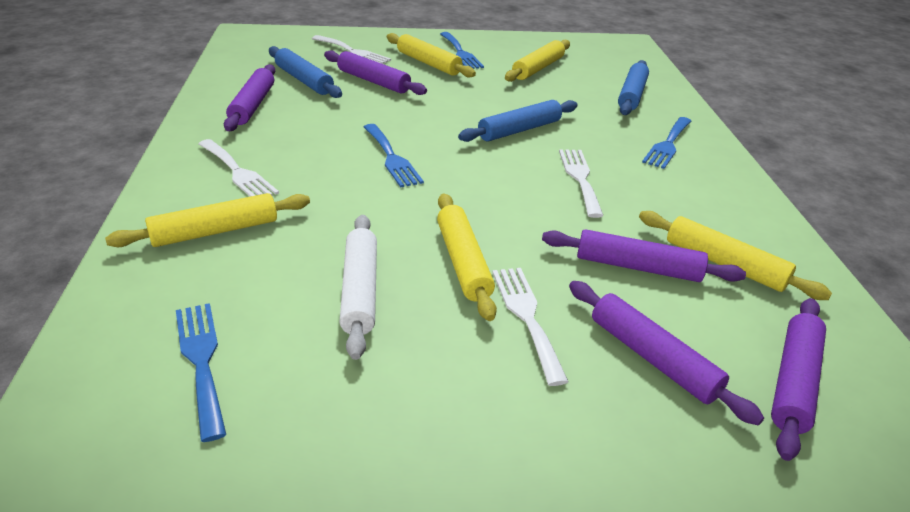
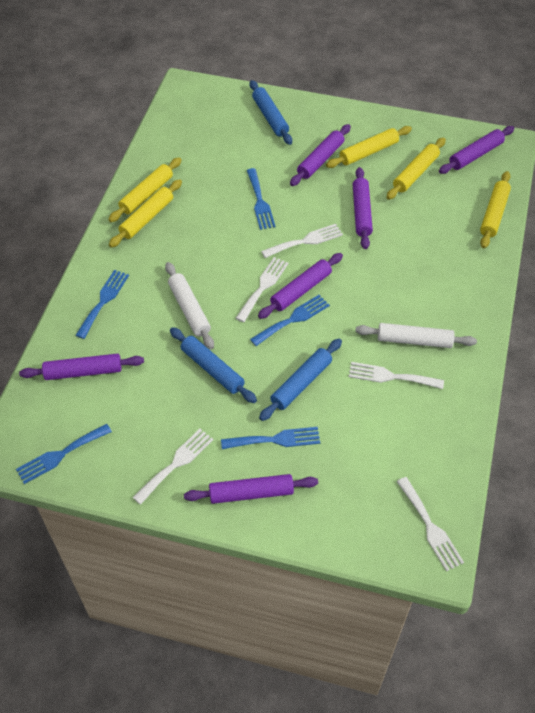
blue fork: 4 -> 5
purple rolling pin: 5 -> 6
white fork: 4 -> 5
white rolling pin: 1 -> 2

